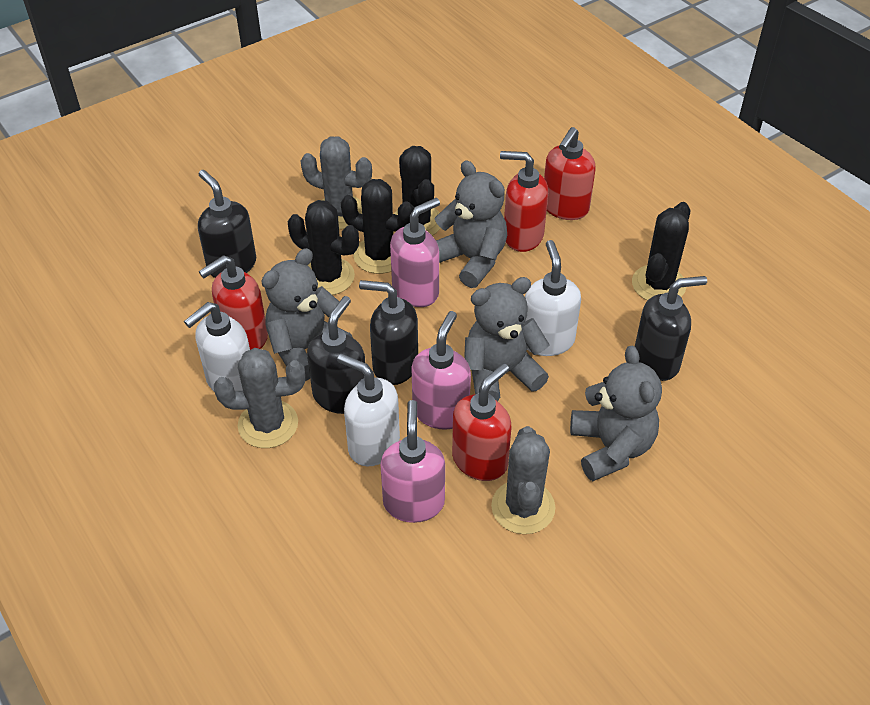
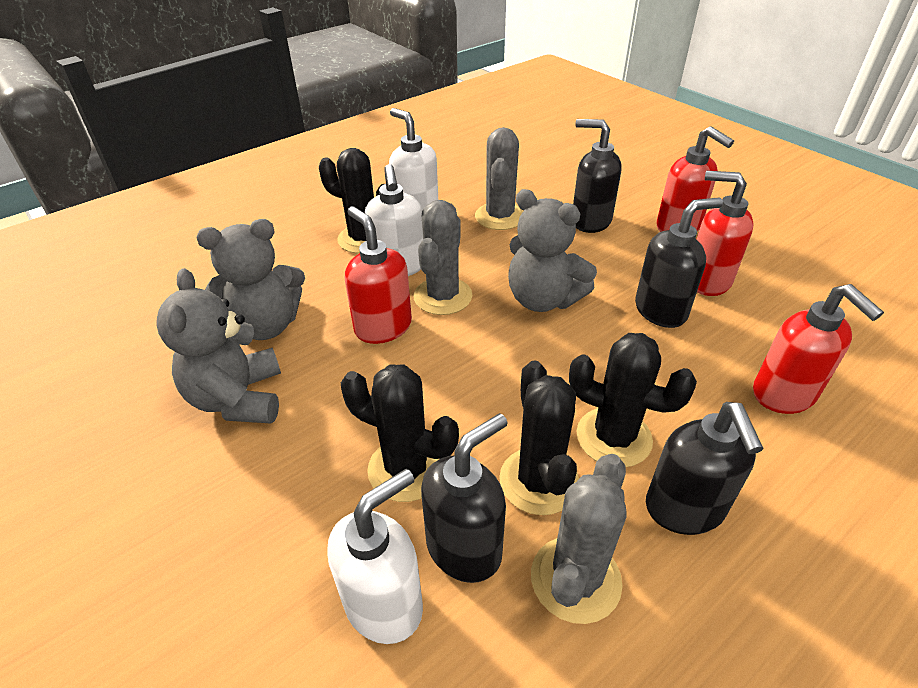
grey teddy bear: 4 -> 3
pink soap dispenser: 3 -> 0

